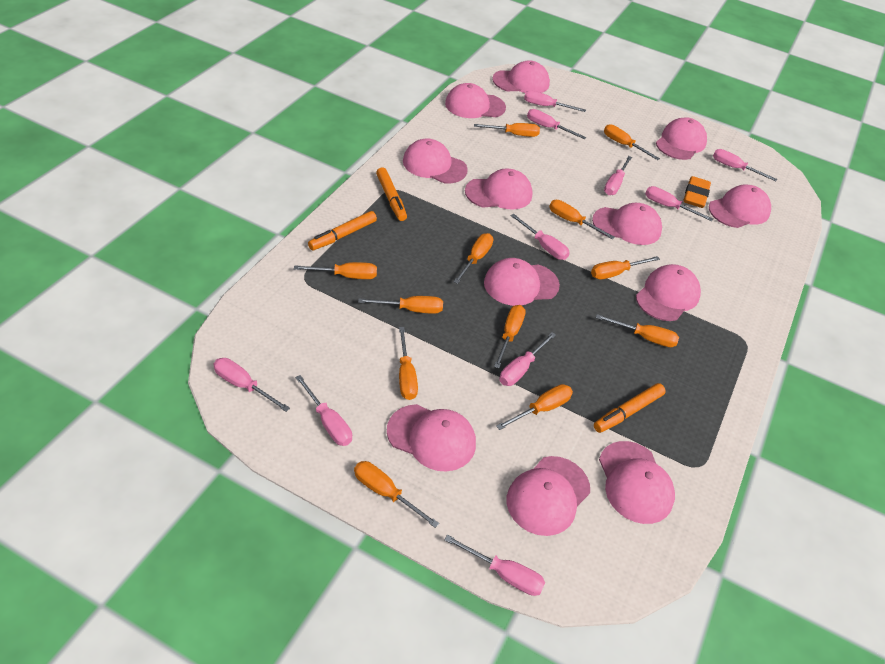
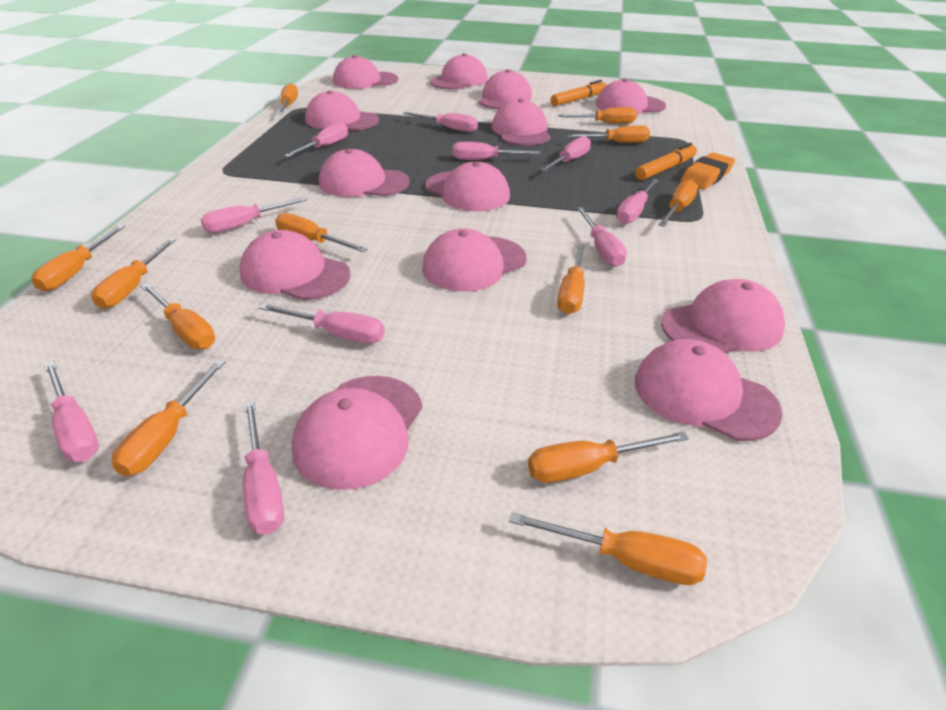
orange marker: 3 -> 2
pink cap: 12 -> 13

